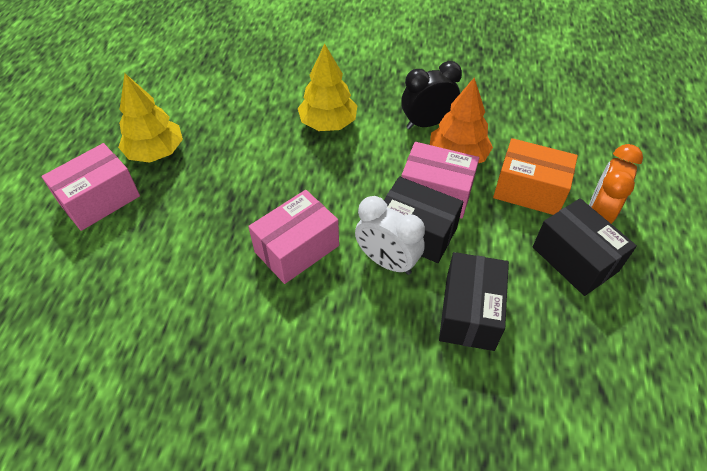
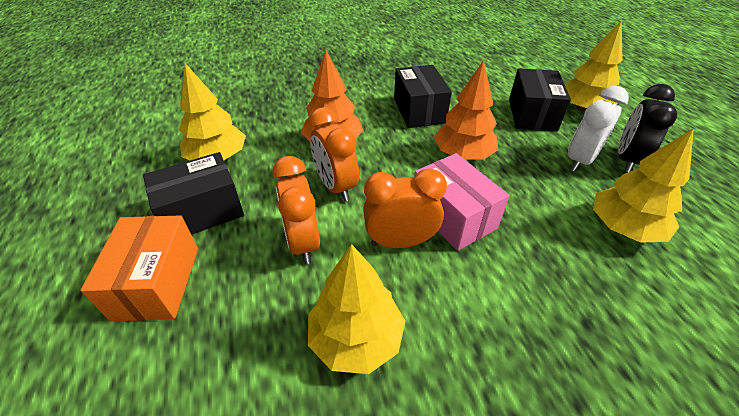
orange clock: 1 -> 3
orange tree: 1 -> 2
pink box: 3 -> 1
yellow tree: 2 -> 4

